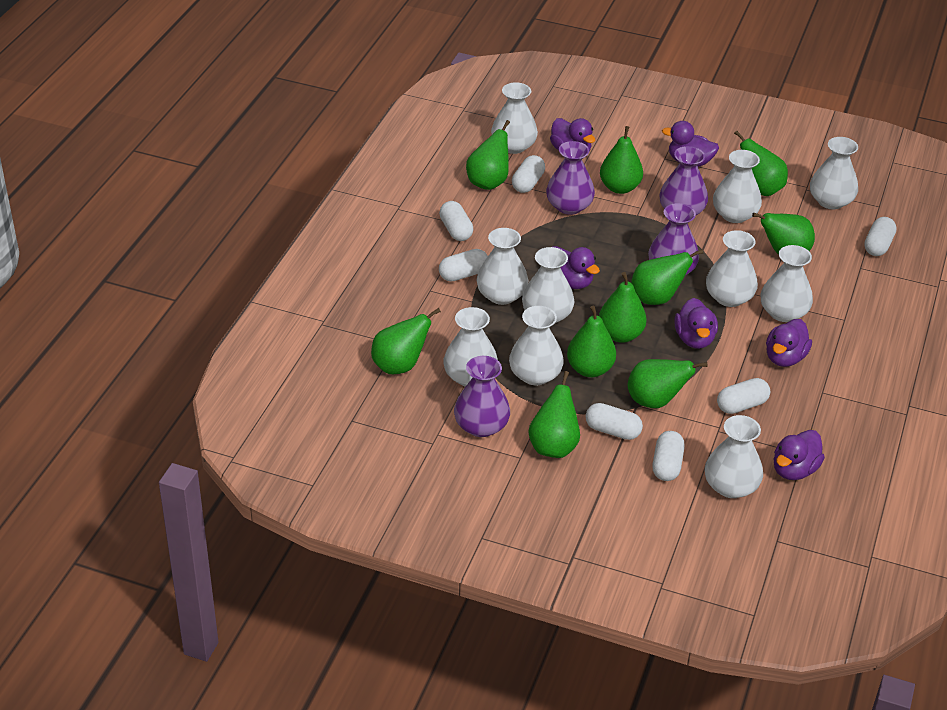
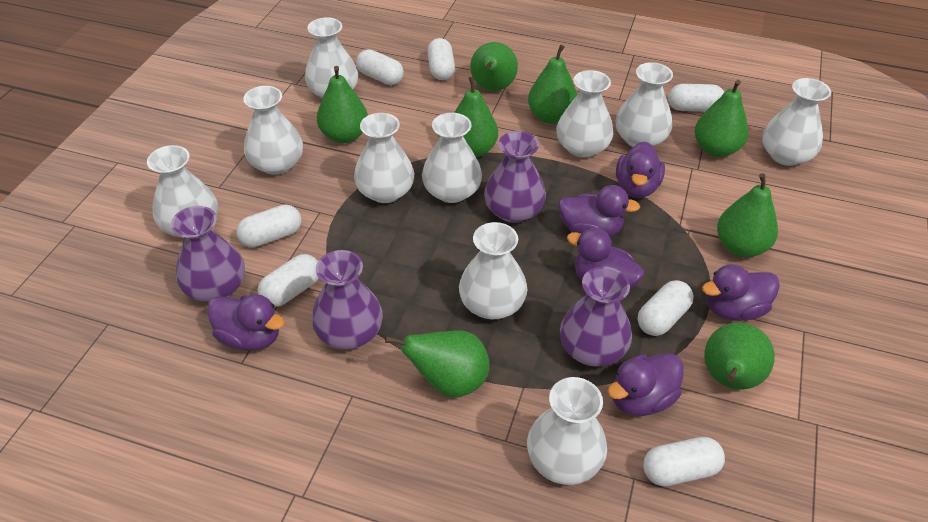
green pear: 10 -> 8

